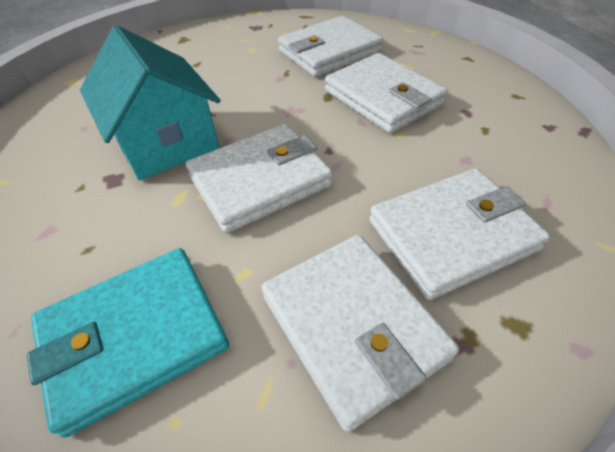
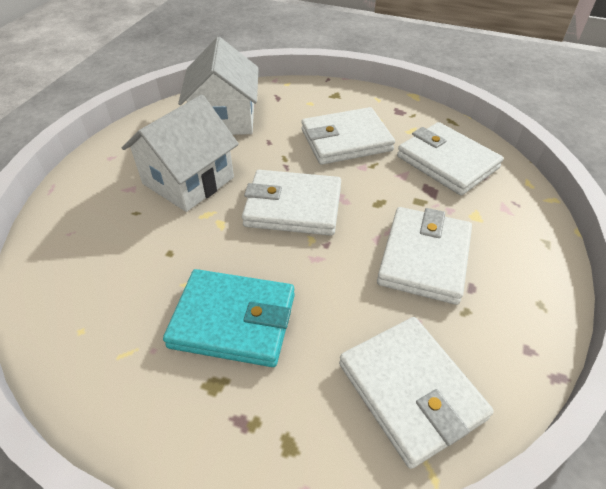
turquoise house: 1 -> 0
white house: 0 -> 2

